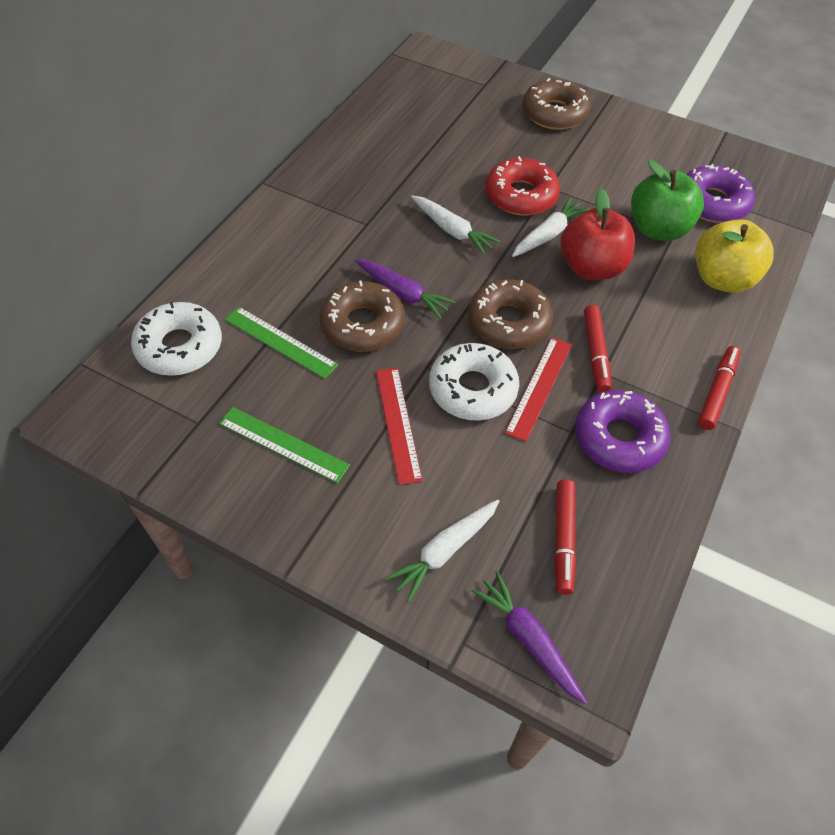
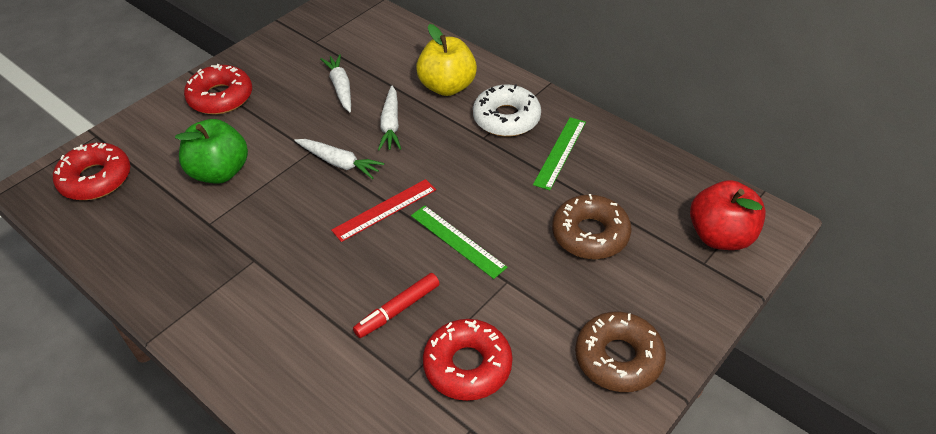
brown donut: 3 -> 2
purple carrot: 2 -> 0
purple donut: 2 -> 0
red donut: 1 -> 3
red marker: 3 -> 1
red ruler: 2 -> 1
white donut: 2 -> 1

